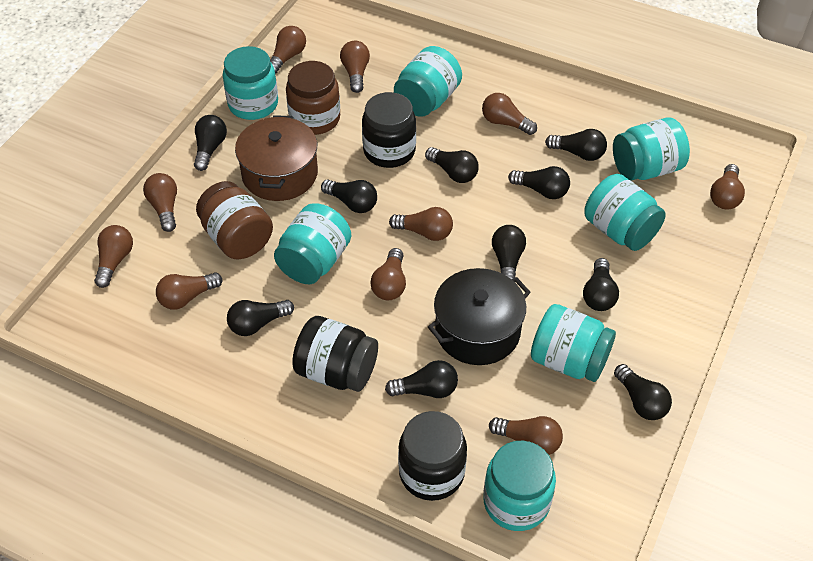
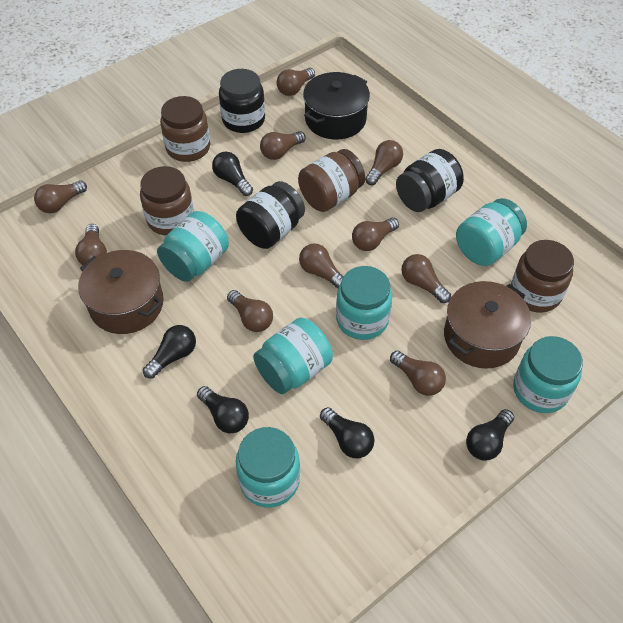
black light bulb: 10 -> 5
brown jar: 2 -> 4
brown pot: 1 -> 2
turquoise jar: 7 -> 6

